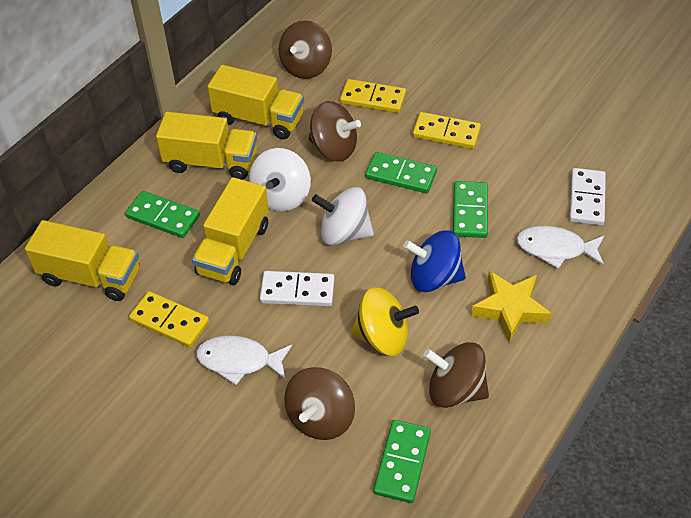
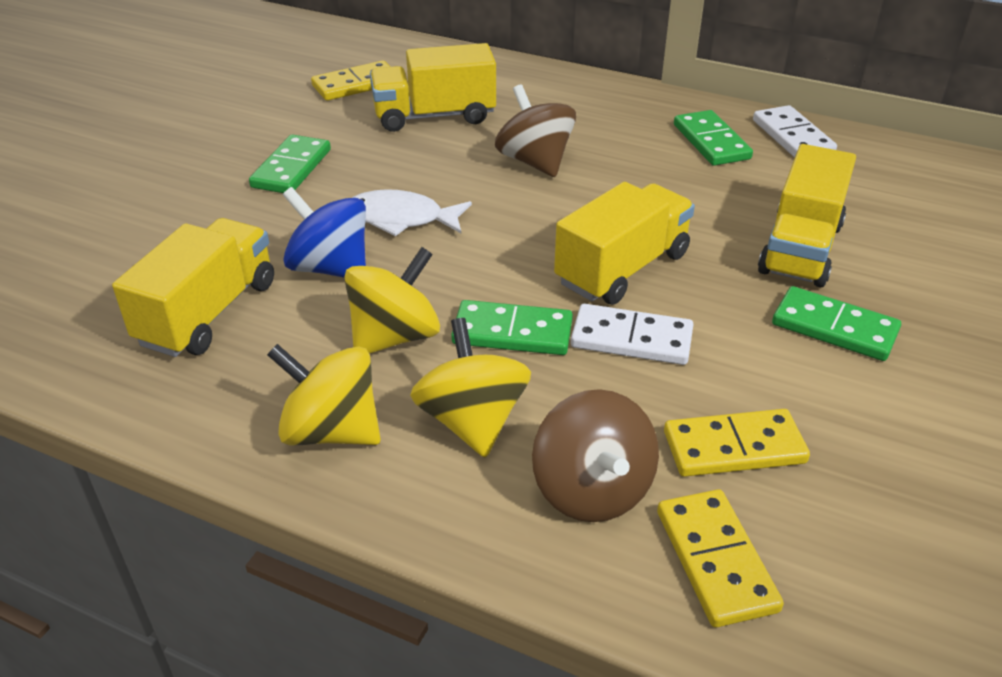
brown spinning top: 4 -> 2
white fish: 2 -> 1
white spinning top: 2 -> 0
yellow spinning top: 1 -> 3
yellow star: 1 -> 0

